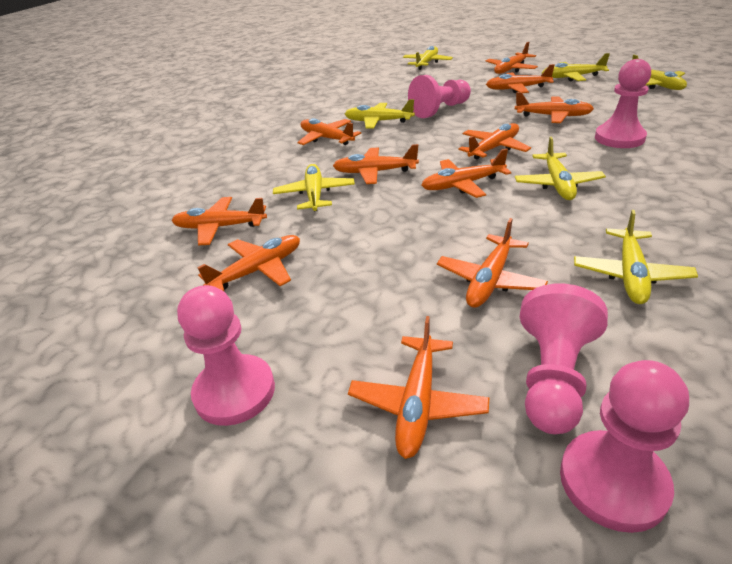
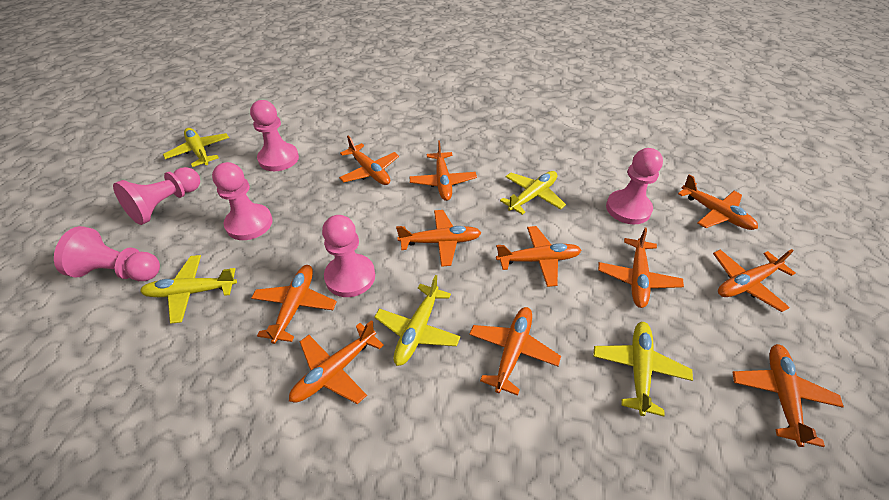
pink pawn: 5 -> 6
yellow plane: 7 -> 5

